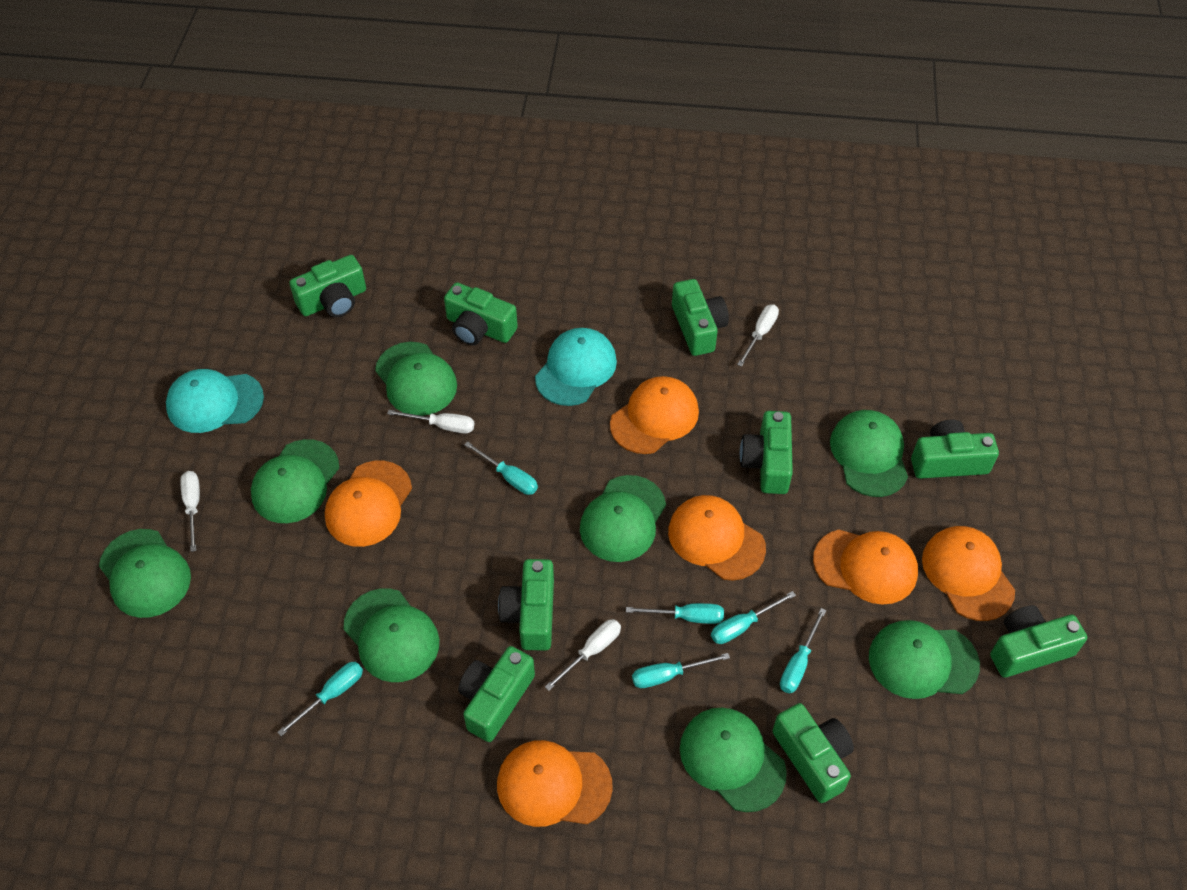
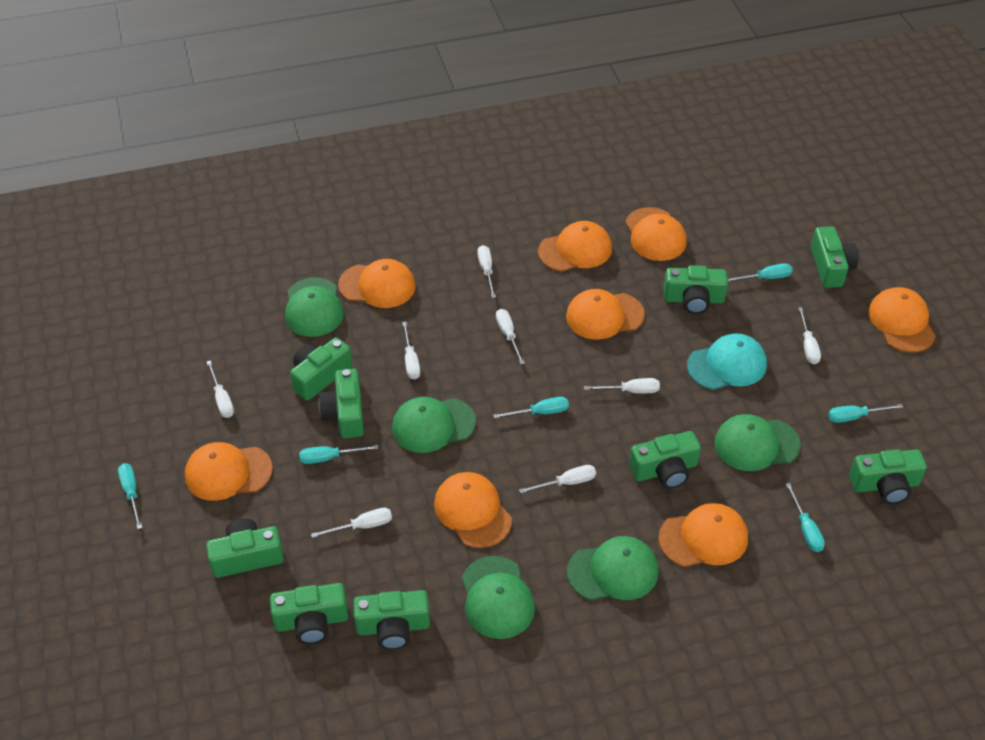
green cap: 8 -> 5
orange cap: 6 -> 8
turquoise cap: 2 -> 1
white screwdriver: 4 -> 8

